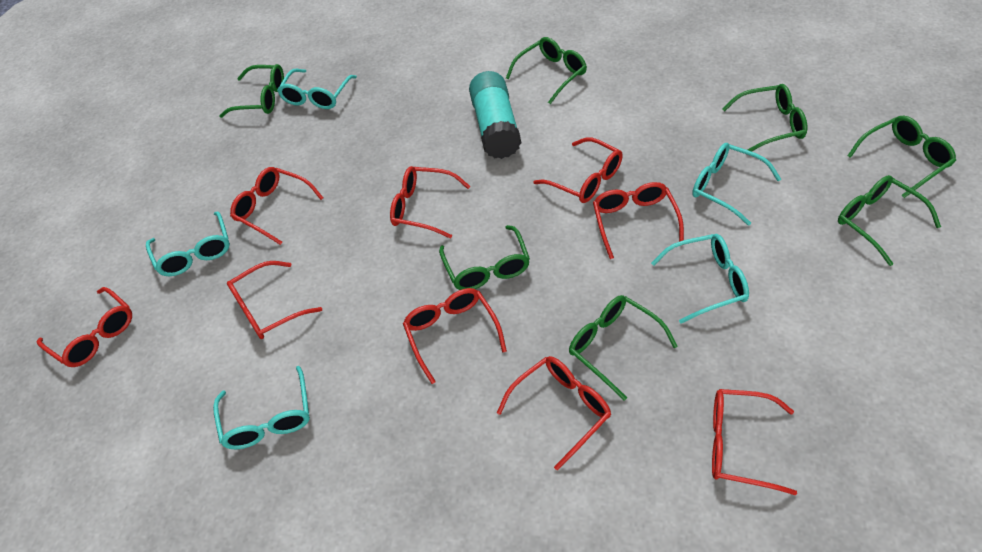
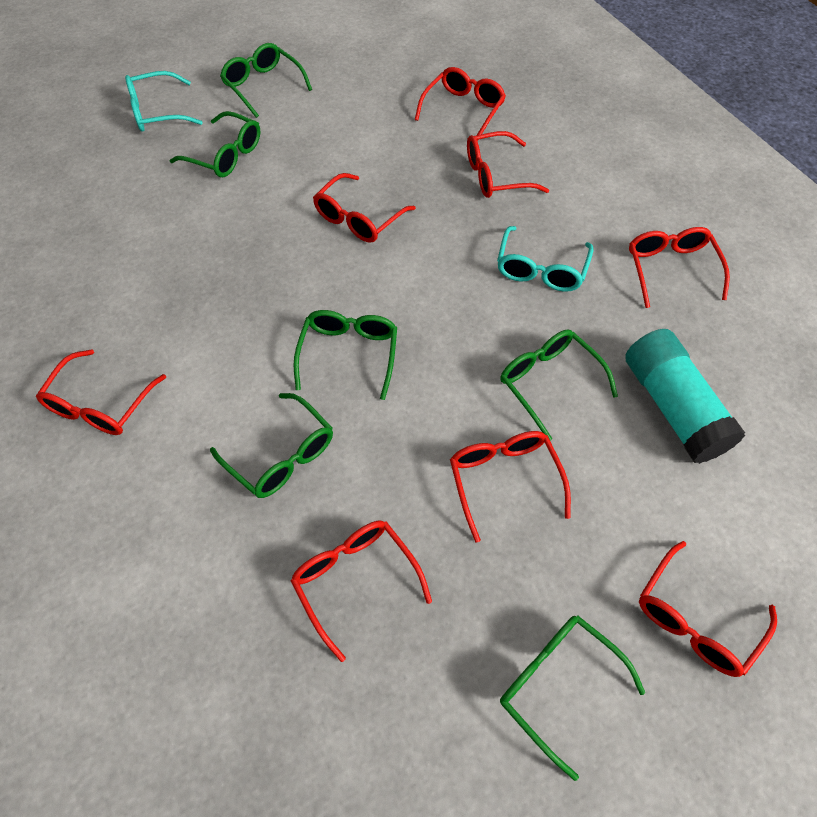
green glasses: 7 -> 6
red glasses: 9 -> 8
turquoise glasses: 5 -> 2

